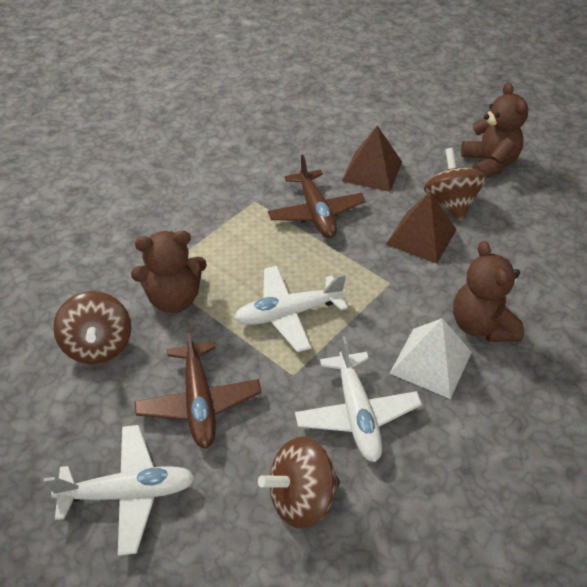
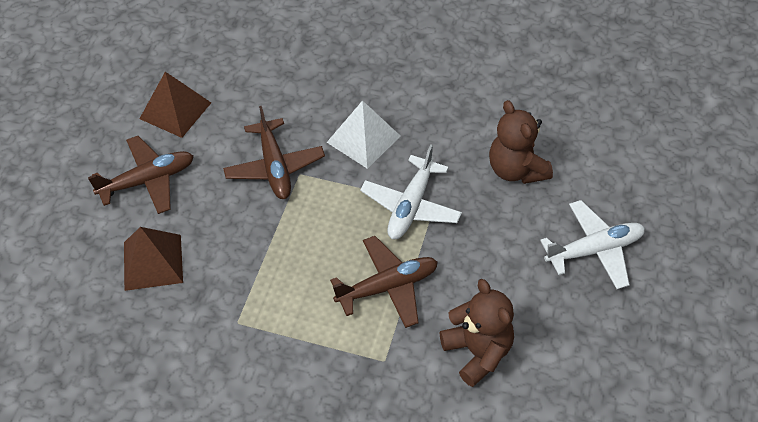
brown plane: 2 -> 3
brown spinning top: 3 -> 0
brown teddy bear: 3 -> 2
white plane: 3 -> 2

